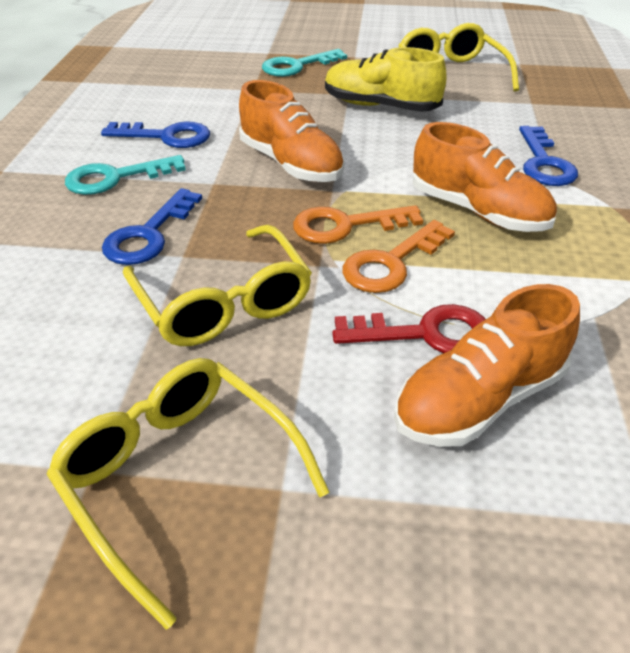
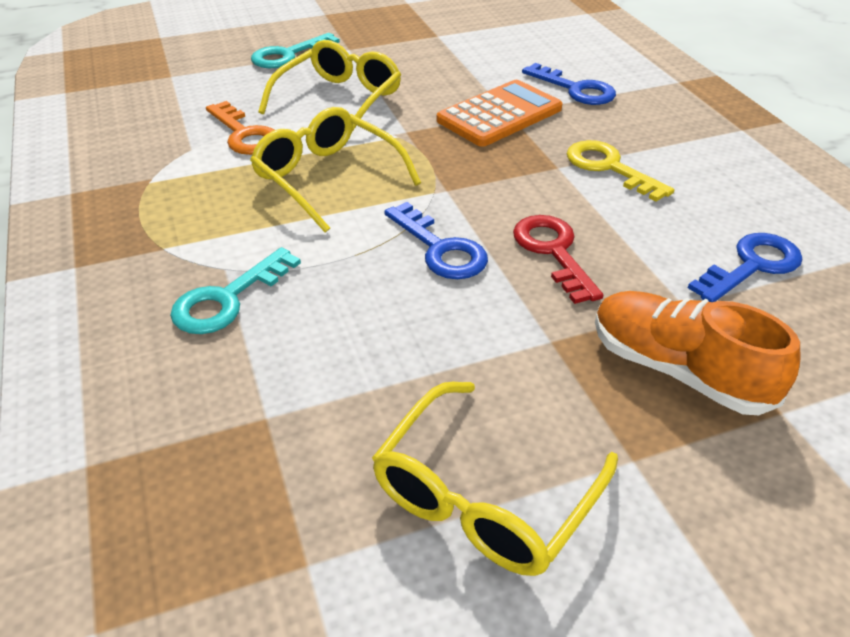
orange calculator: 0 -> 1
orange key: 2 -> 1
orange shoe: 3 -> 1
yellow key: 0 -> 1
yellow shoe: 1 -> 0

